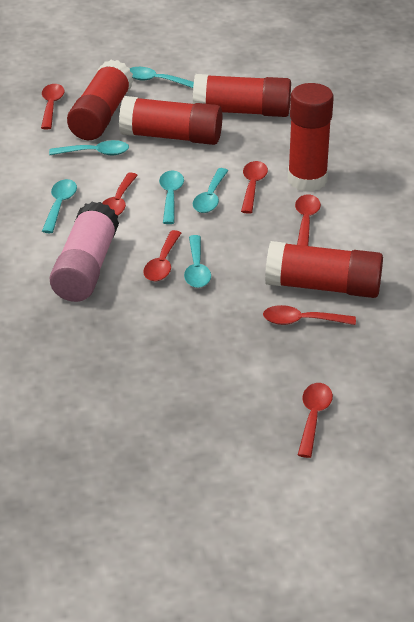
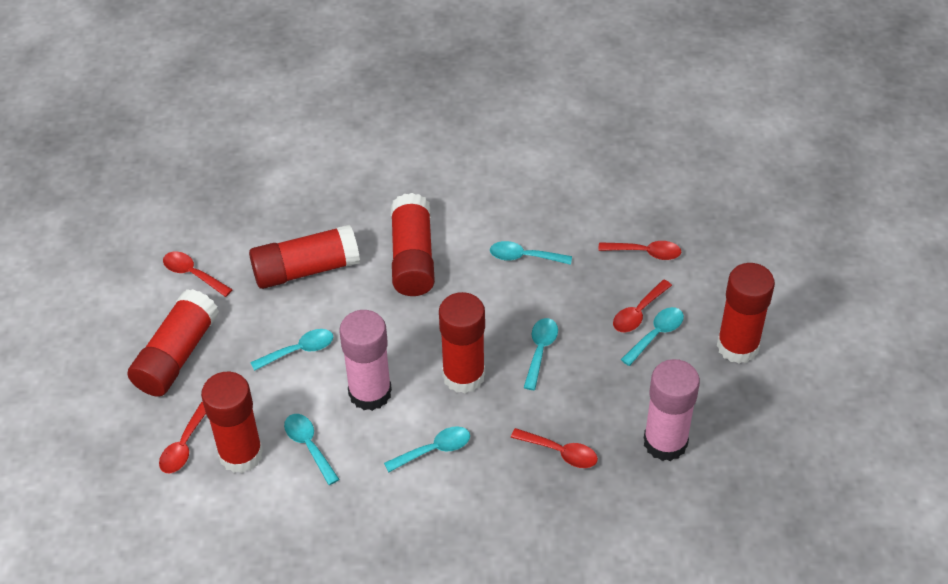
pink glue stick: 1 -> 2
red glue stick: 5 -> 6
red spoon: 7 -> 5

